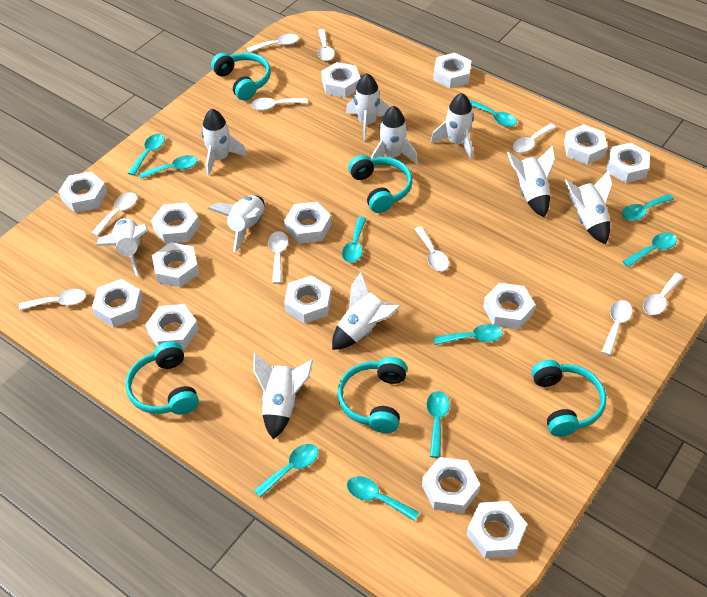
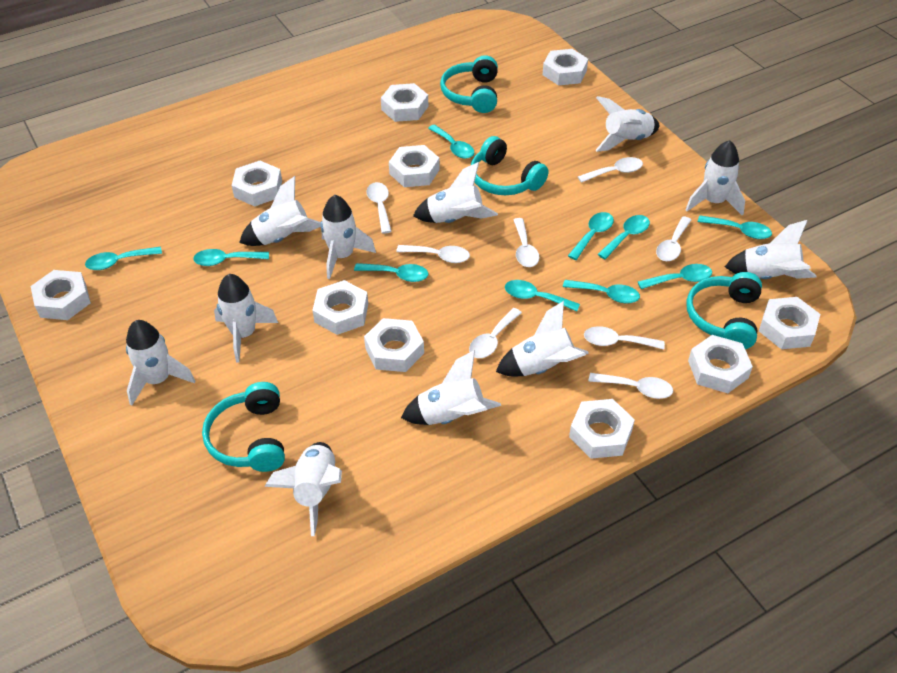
turquoise headphones: 5 -> 4
white nut: 14 -> 10
white rocket: 10 -> 11
white spoon: 10 -> 8

